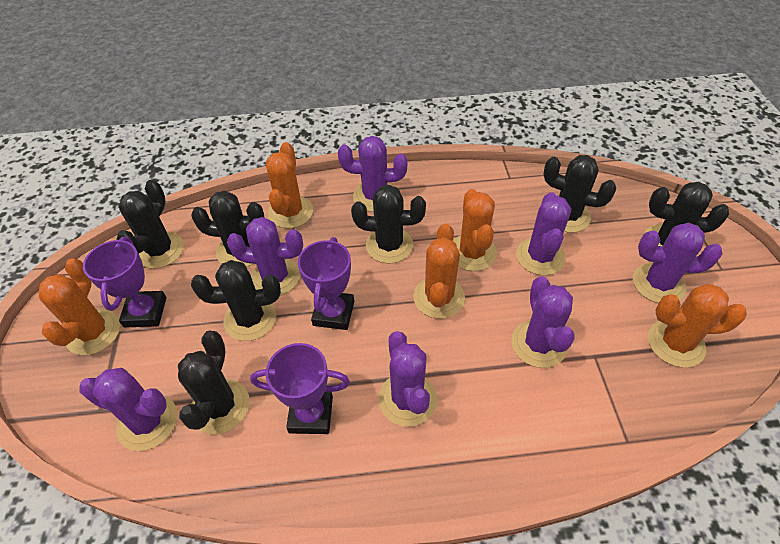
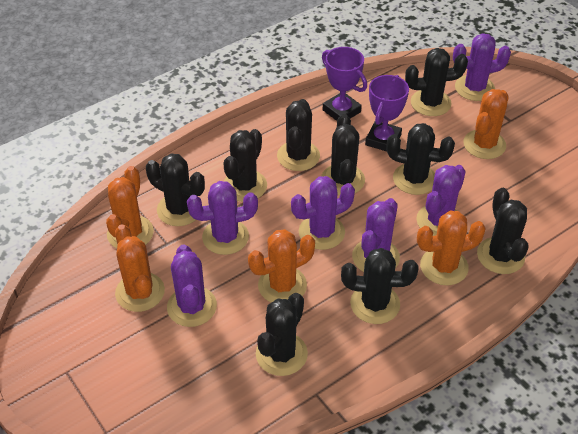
black cactus: 7 -> 9
purple cactus: 7 -> 6
purple trophy: 3 -> 2

